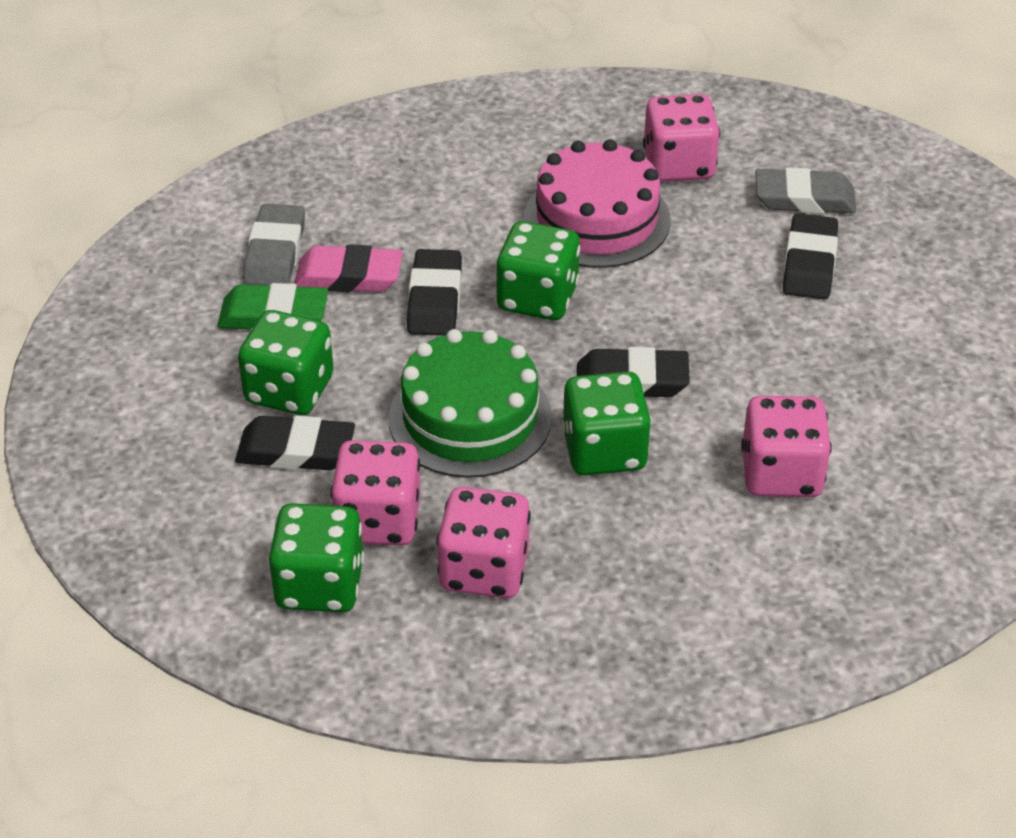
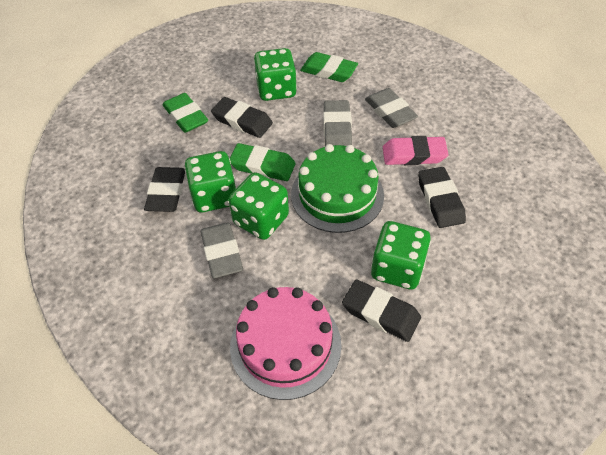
green eraser: 1 -> 3
grey eraser: 2 -> 3
pink dice: 4 -> 0

